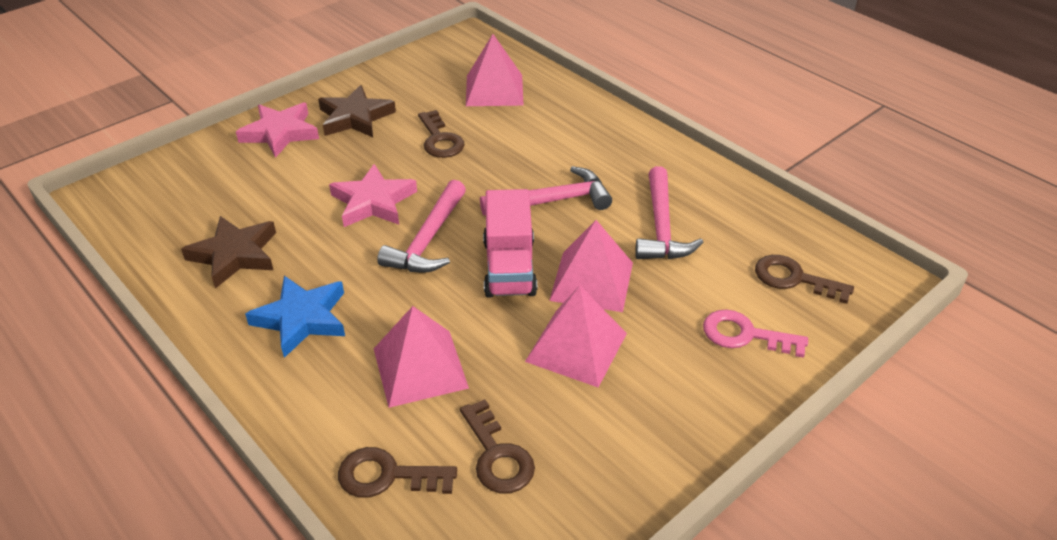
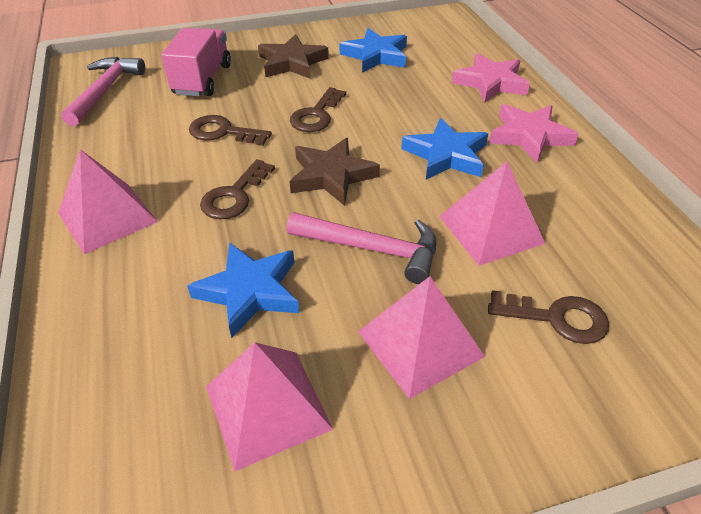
blue star: 1 -> 3
pink hammer: 3 -> 2
pink key: 1 -> 0

